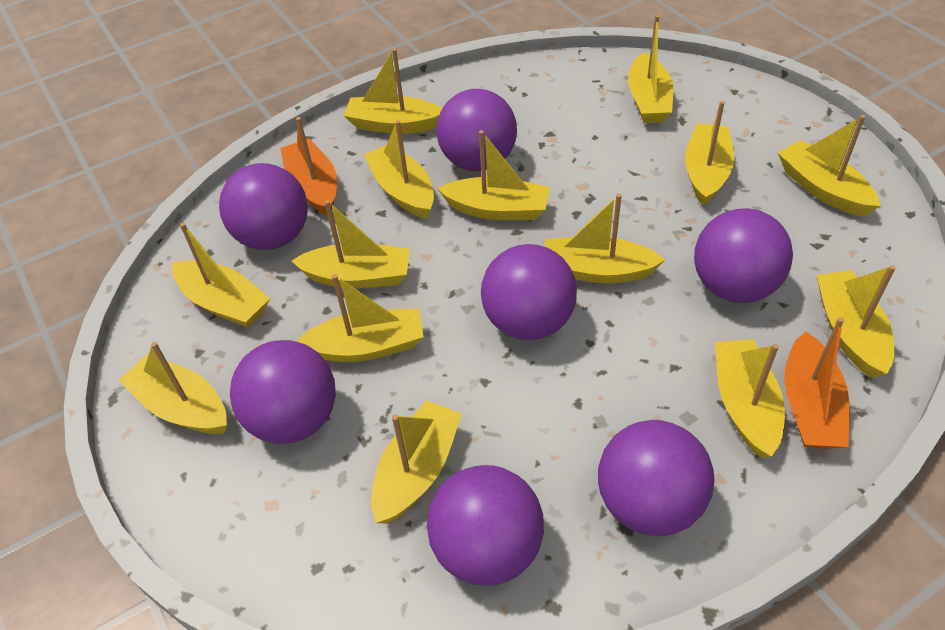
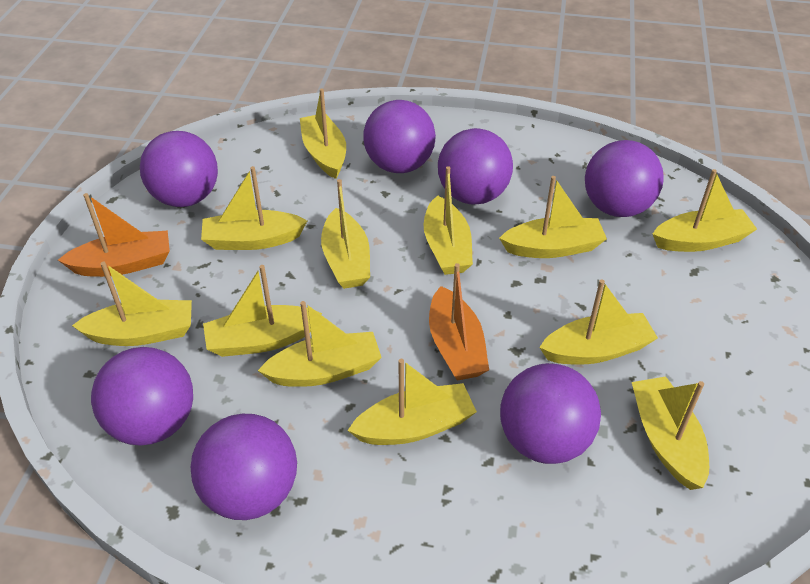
yellow boat: 14 -> 12

